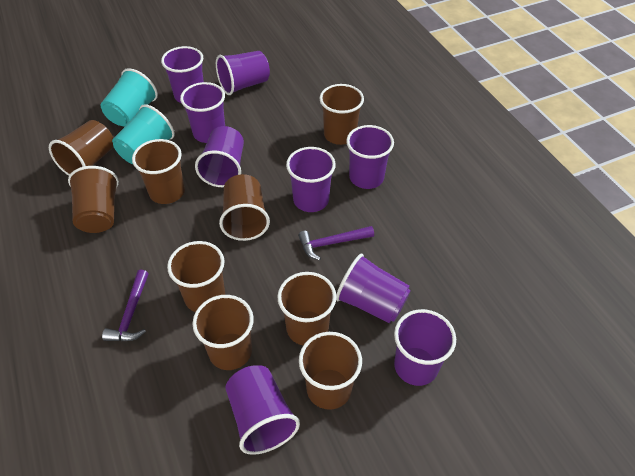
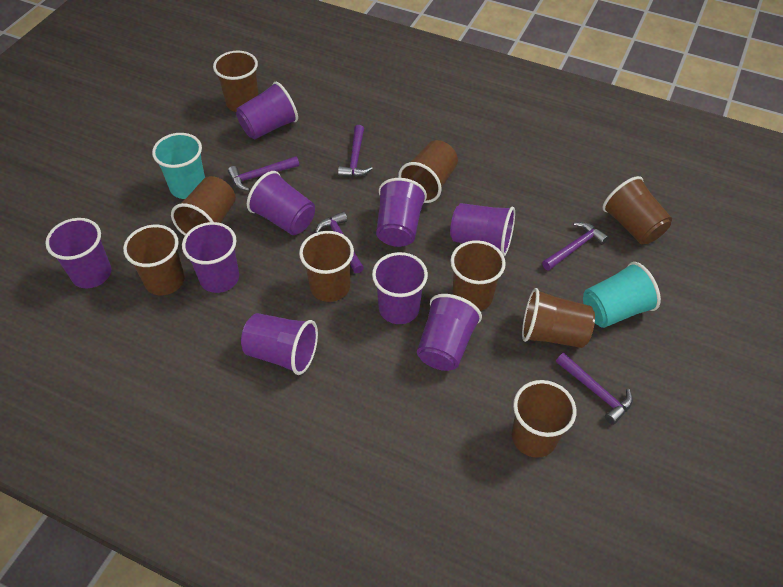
purple hammer: 2 -> 5

